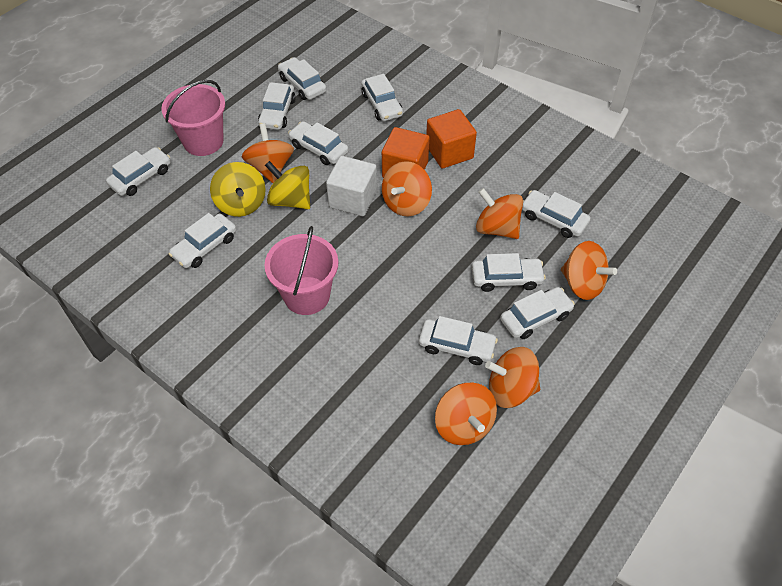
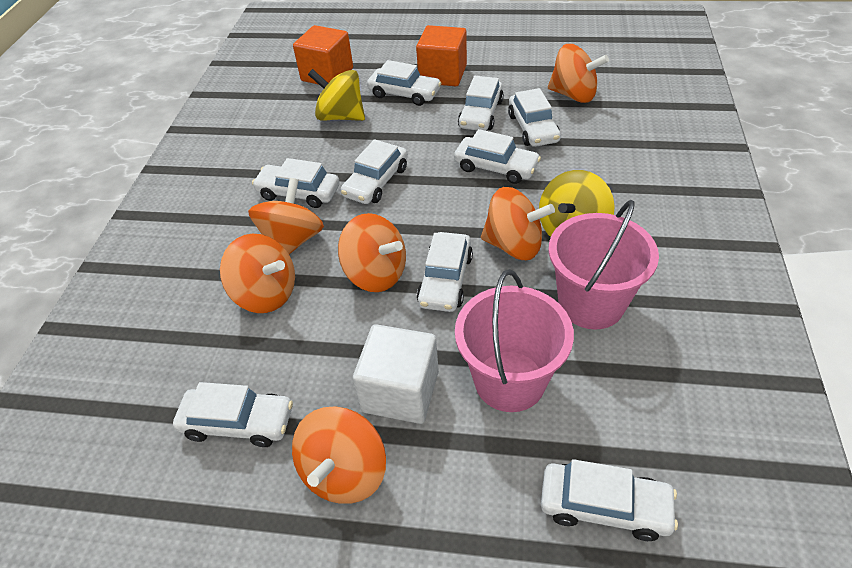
white car: 10 -> 9

